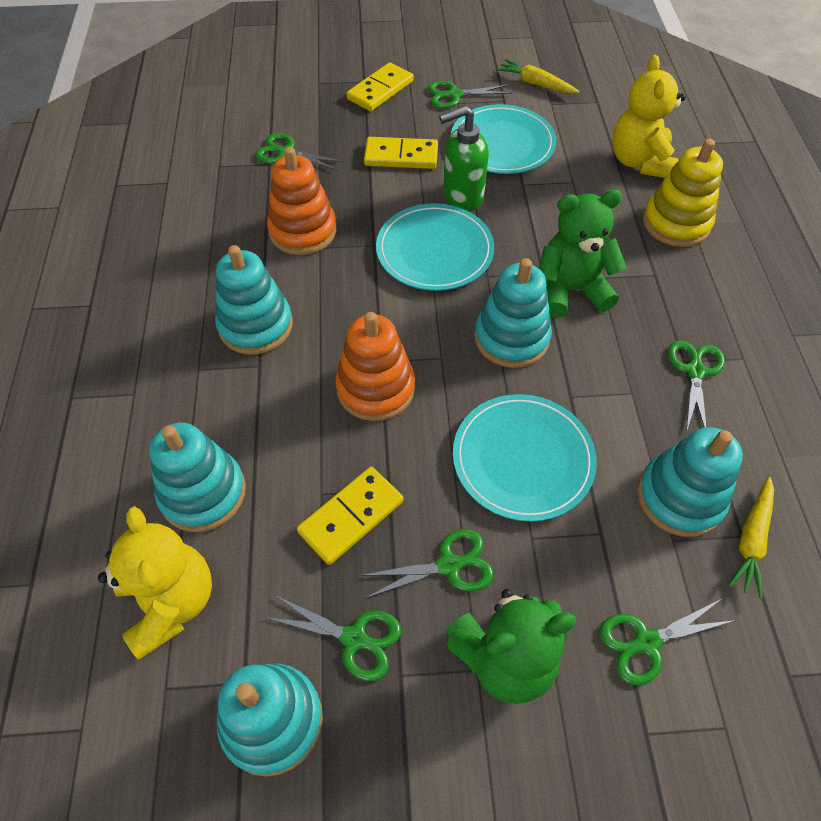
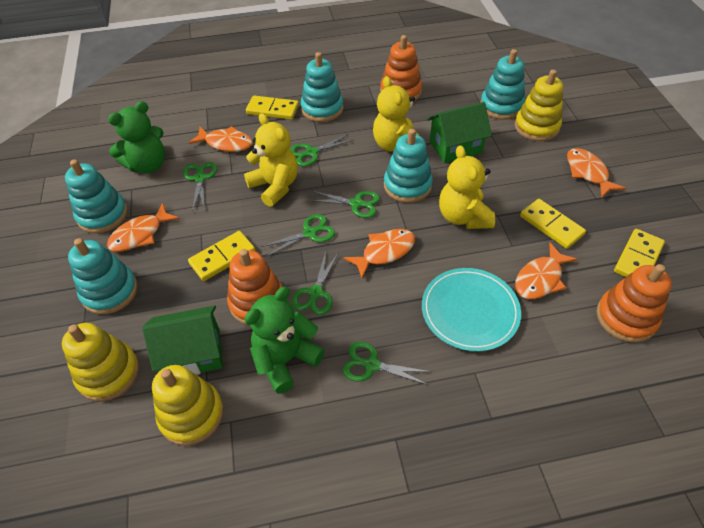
green house: 0 -> 2
green soap dispenser: 1 -> 0
orange fish: 0 -> 5
orange stacking toy: 2 -> 3
turquoise plate: 3 -> 1
yellow carrot: 2 -> 0
yellow domino: 3 -> 4
yellow stacking toy: 1 -> 3
yellow teddy bear: 2 -> 3

